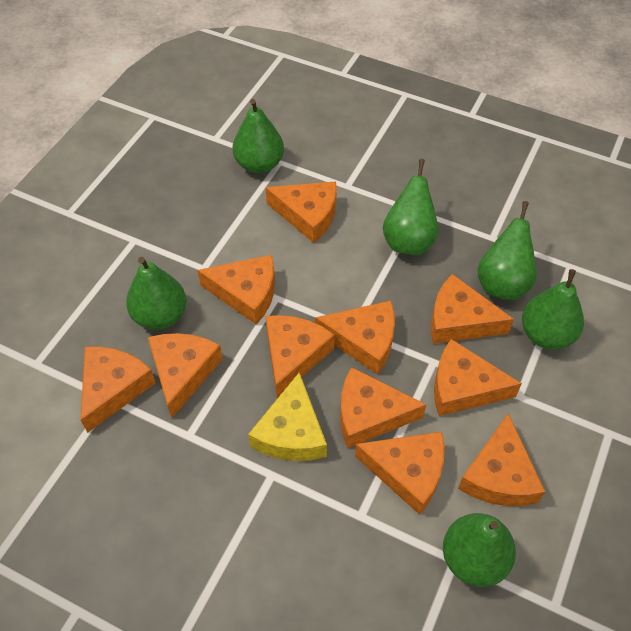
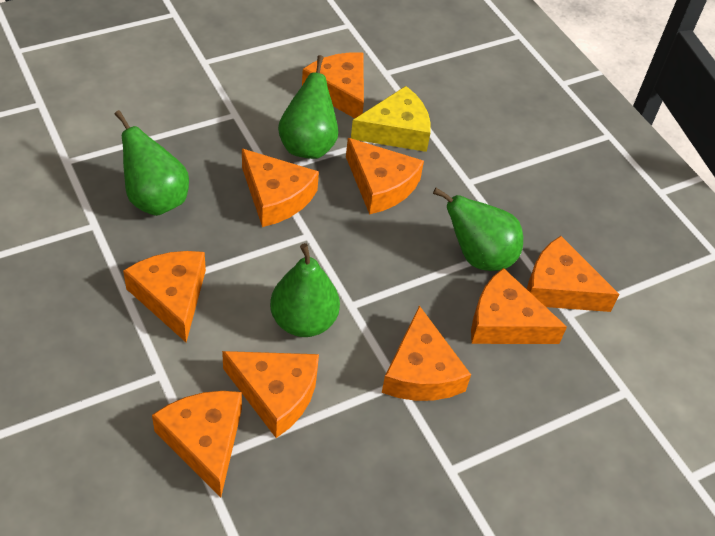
green pear: 6 -> 4
orange cheese: 11 -> 9

